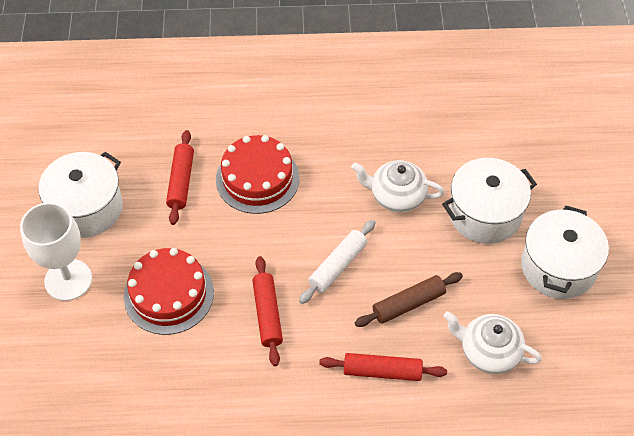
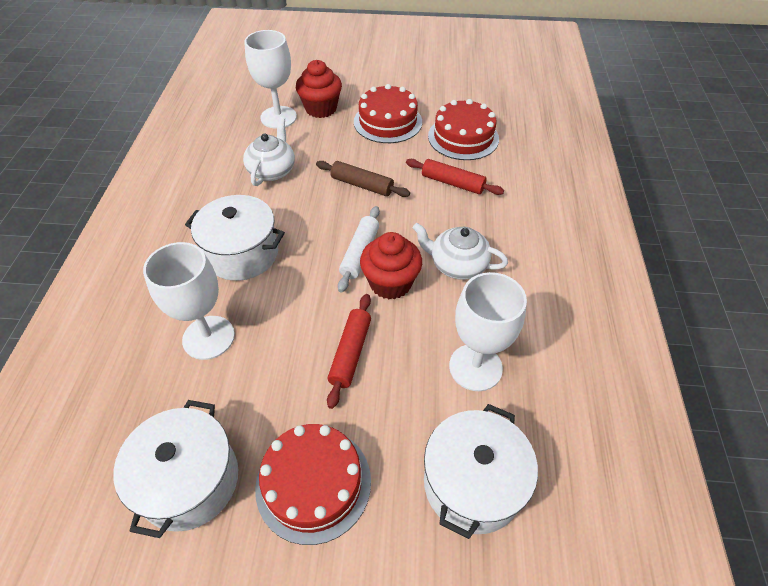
red cake: 2 -> 3
red cupcake: 0 -> 2
red rolling pin: 3 -> 2
white goblet: 1 -> 3

